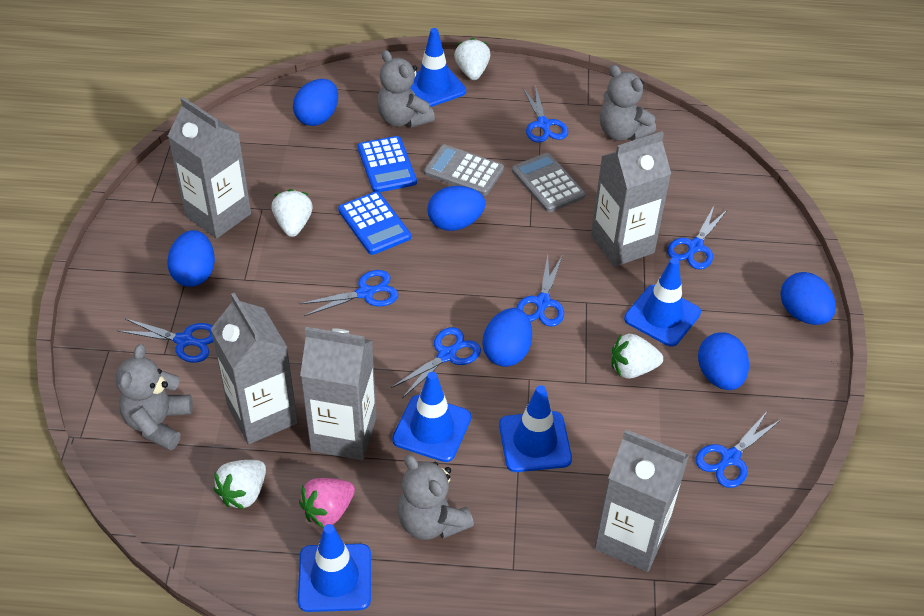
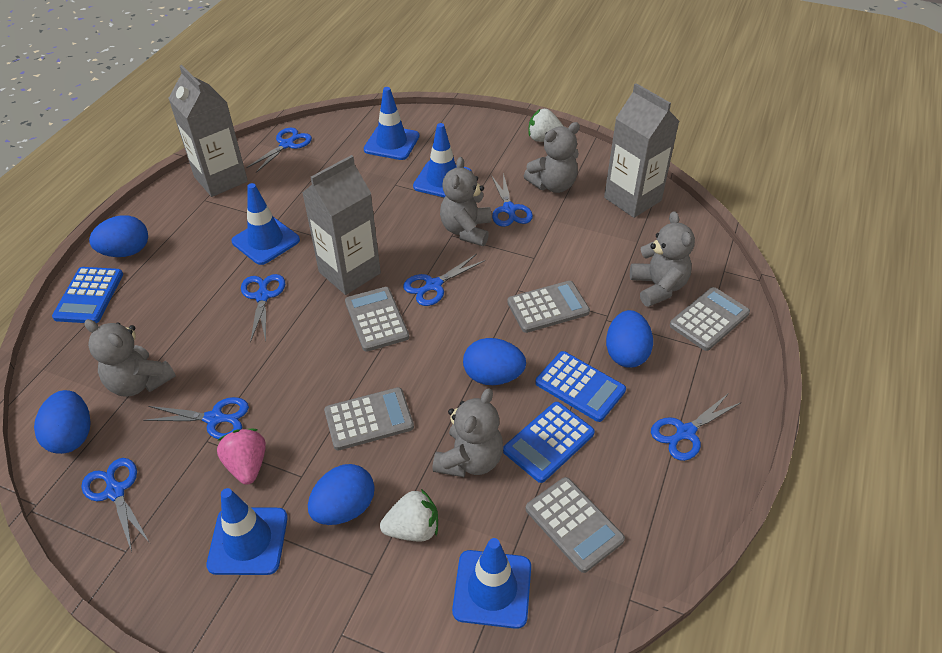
blue calculator: 2 -> 3
blue egg: 6 -> 5
grey calculator: 2 -> 5
grey carton: 5 -> 3
grey teddy bear: 4 -> 5
white strawberry: 4 -> 2

